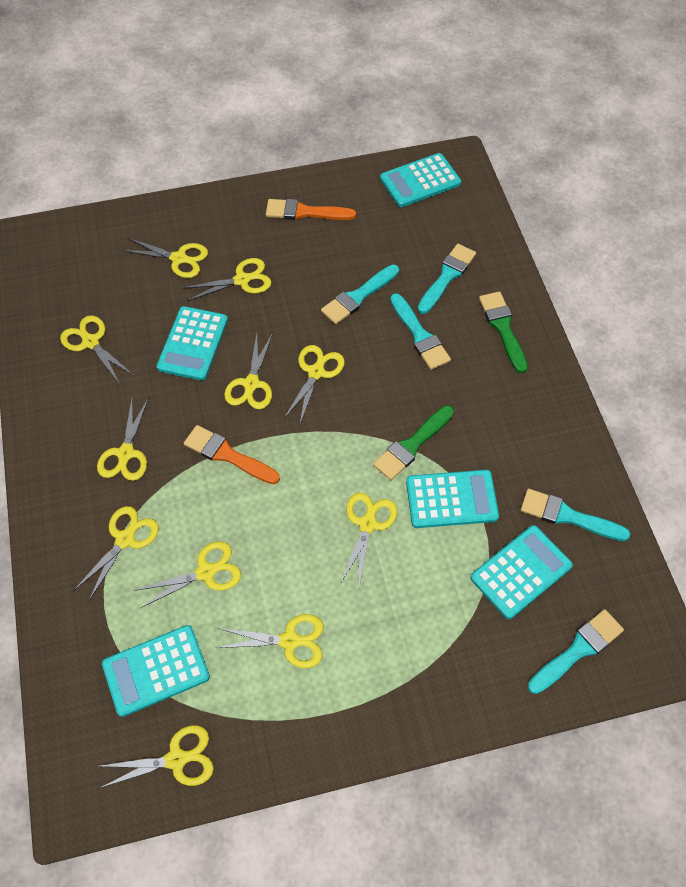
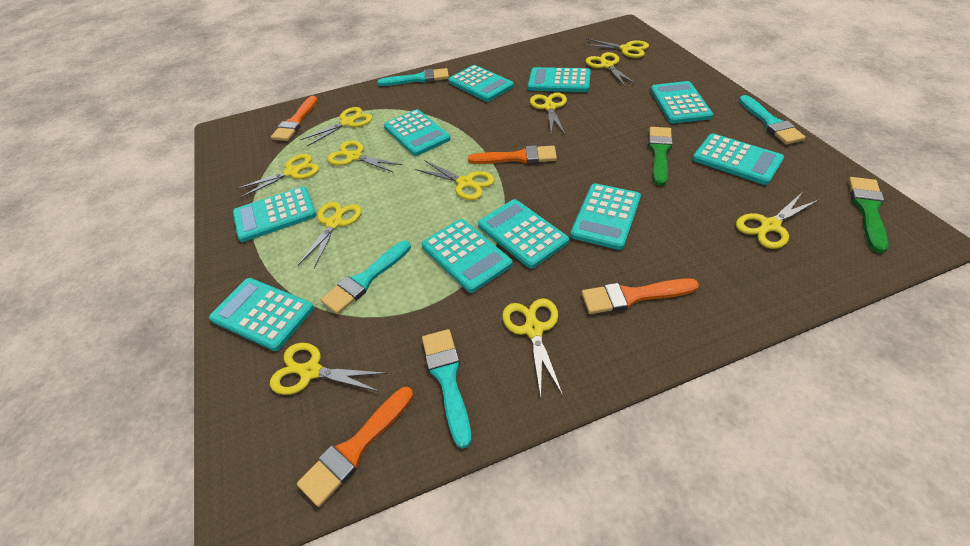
orange brush: 2 -> 4
turquoise brush: 5 -> 4
turquoise calculator: 5 -> 10

